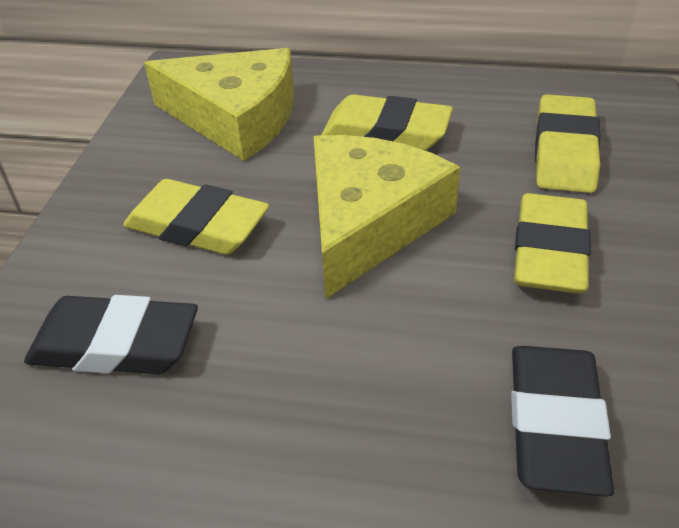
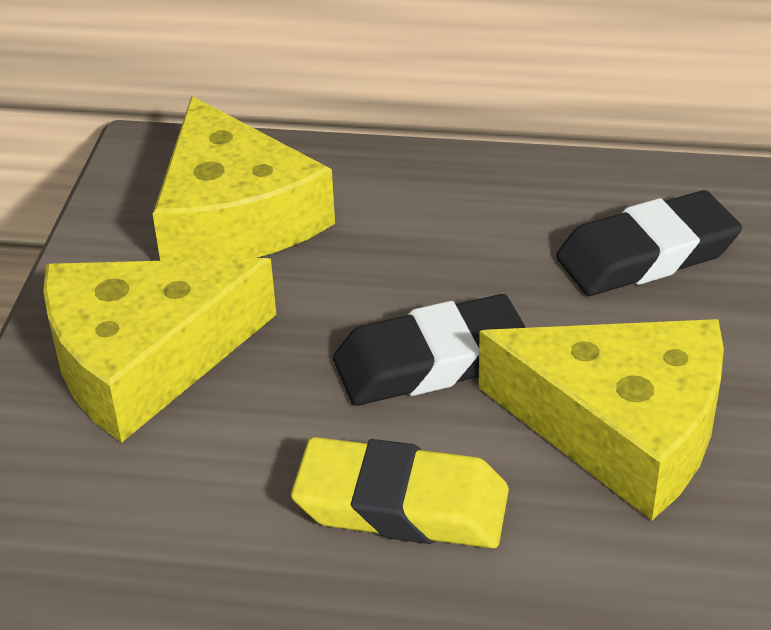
yellow cheese: 2 -> 3
yellow eraser: 4 -> 1

